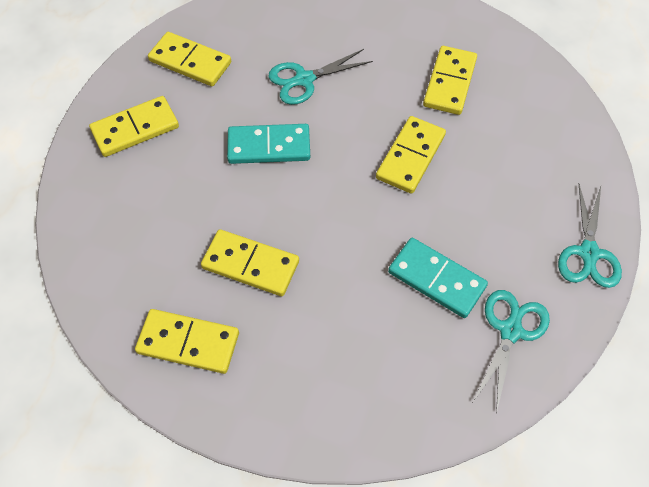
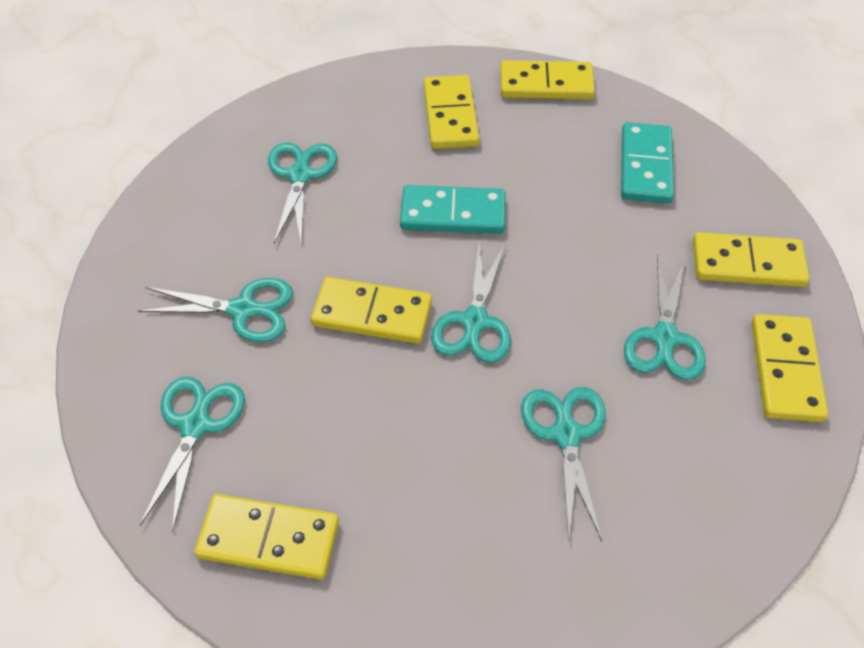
turquoise scissors: 3 -> 6

